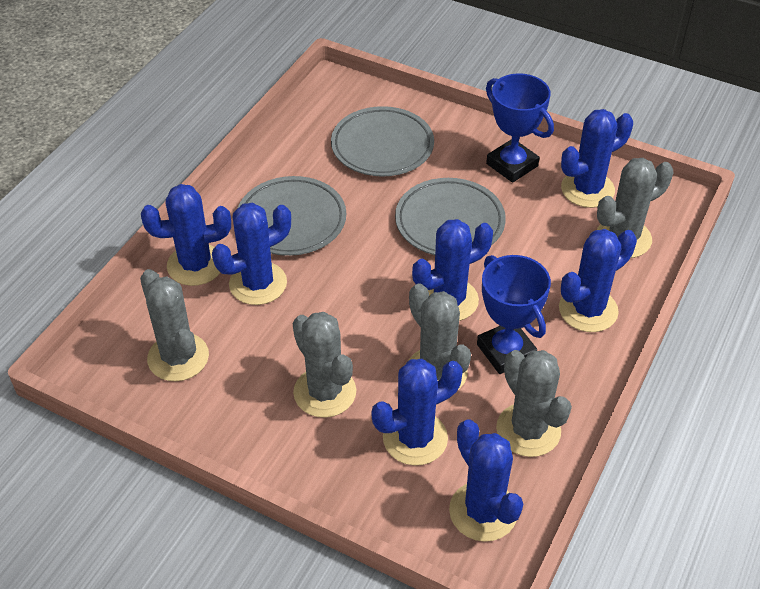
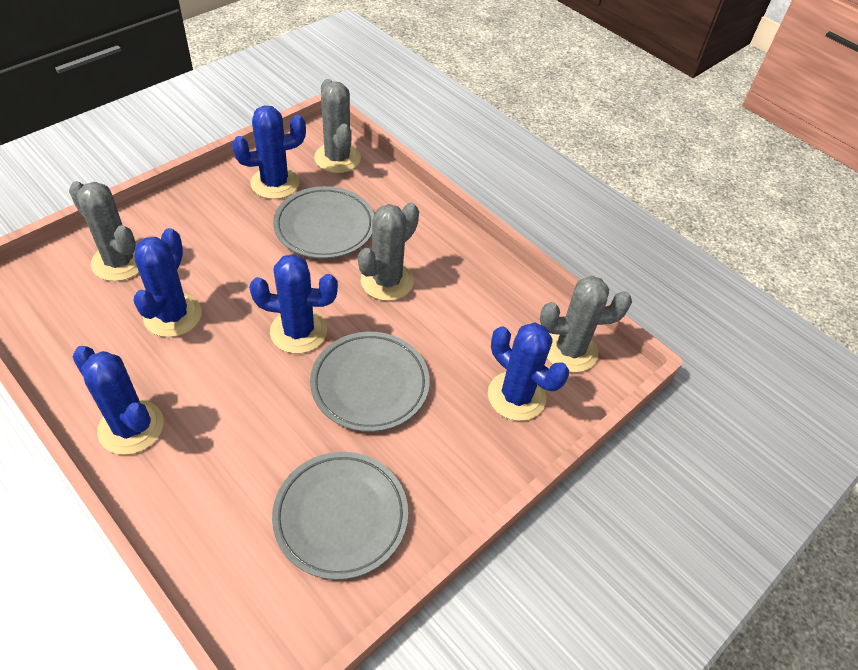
blue cactus: 7 -> 5
blue trophy: 2 -> 0
grey cactus: 5 -> 4

